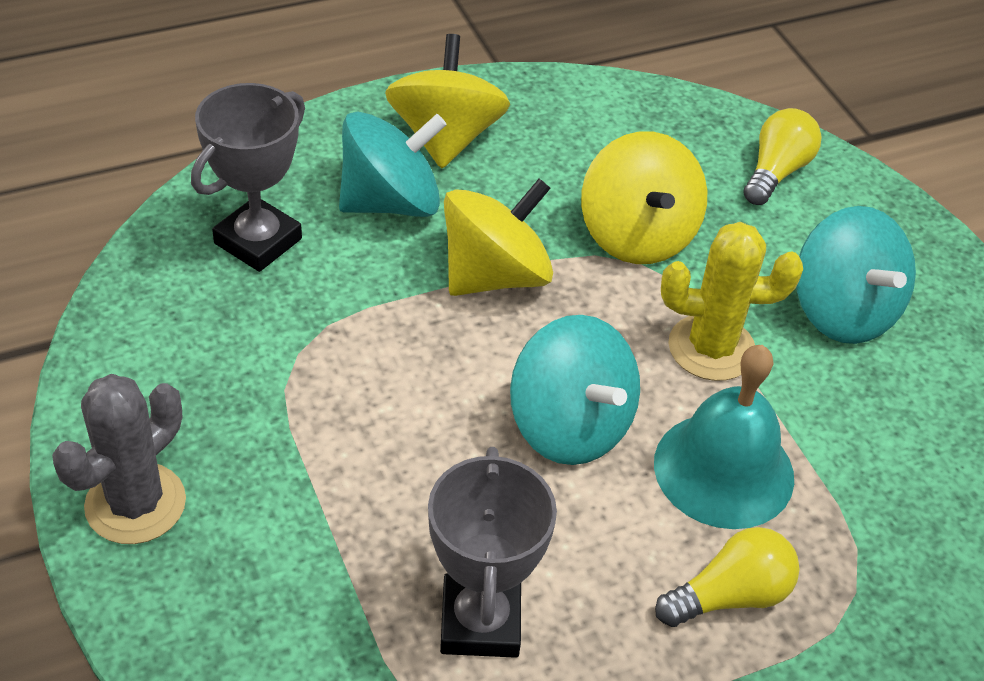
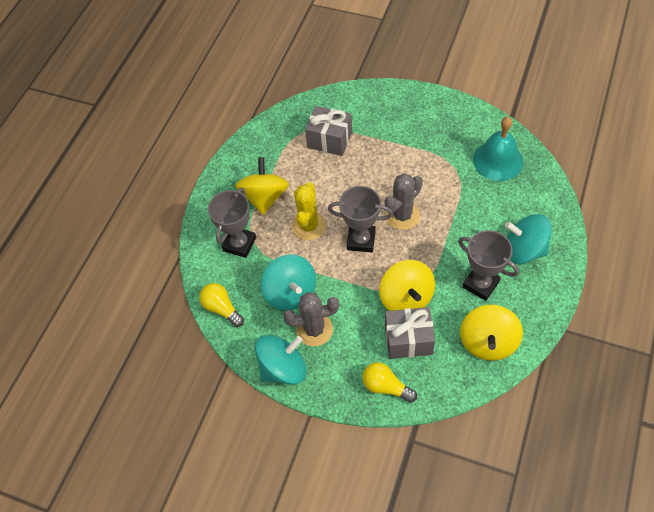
grey cactus: 1 -> 2
grey gift: 0 -> 2
grey trophy: 2 -> 3

